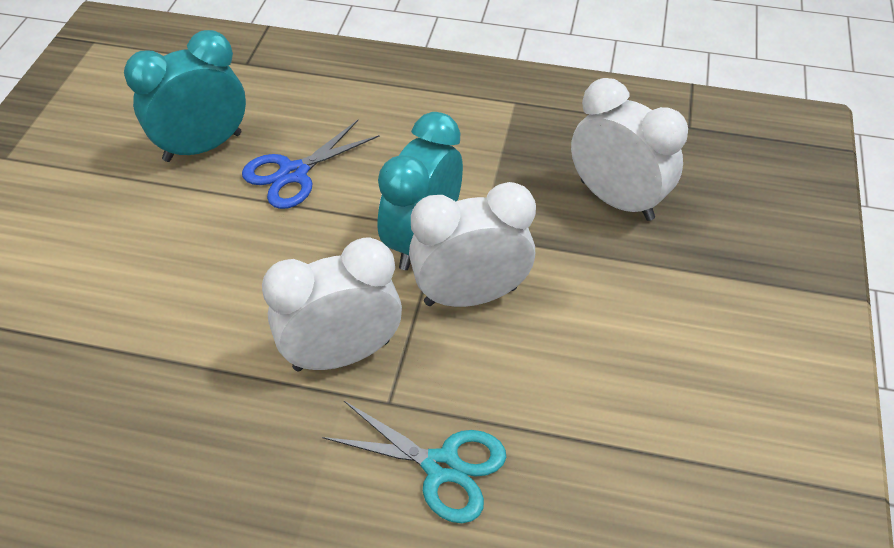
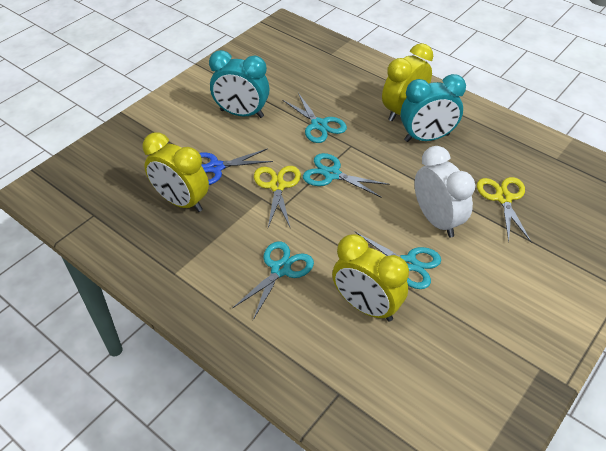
turquoise scissors: 1 -> 4
white clock: 3 -> 1
yellow clock: 0 -> 3
yellow scissors: 0 -> 2

